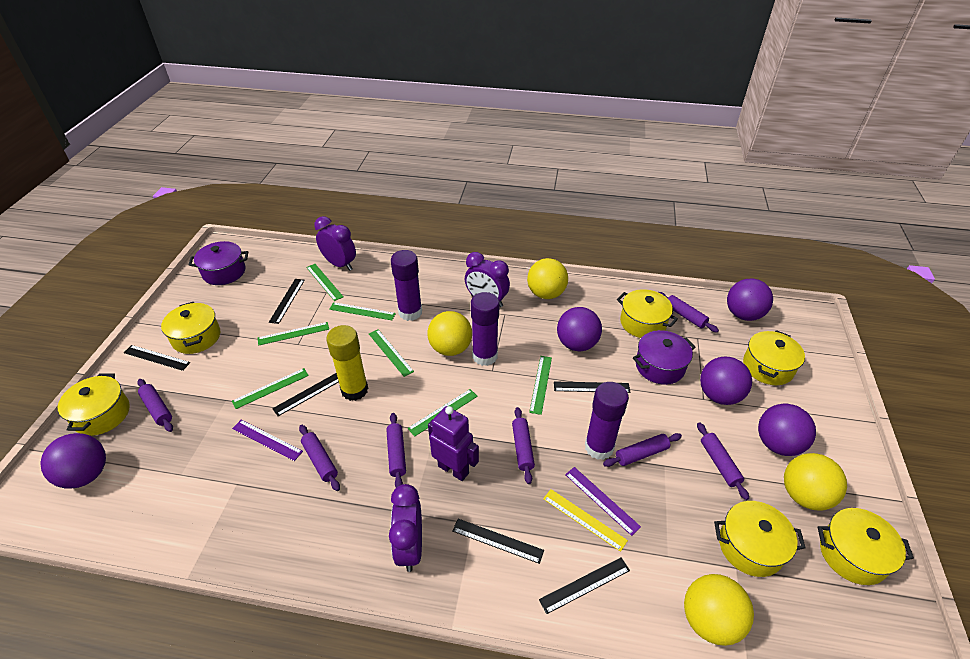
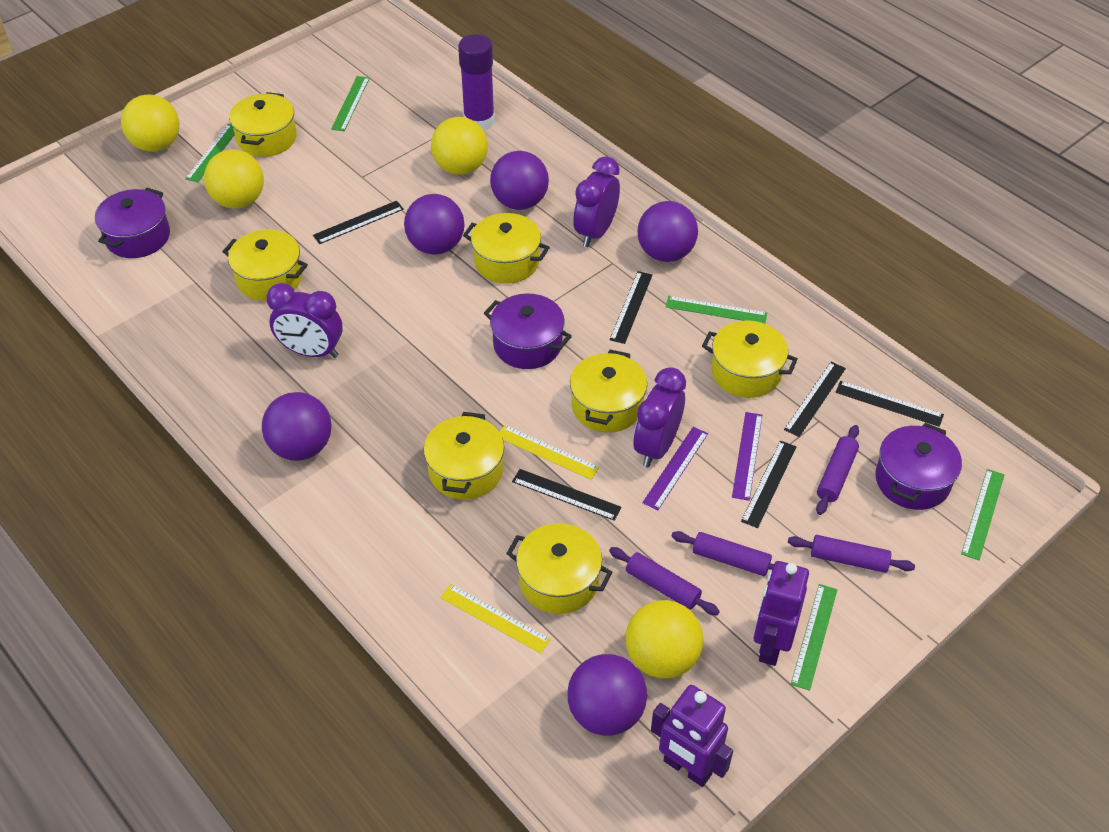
green ruler: 7 -> 5
purple glue stick: 3 -> 1
purple pot: 2 -> 3
purple robot: 1 -> 2
purple rolling pin: 7 -> 4
yellow glue stick: 1 -> 0
yellow pot: 6 -> 7
yellow ruler: 1 -> 2

